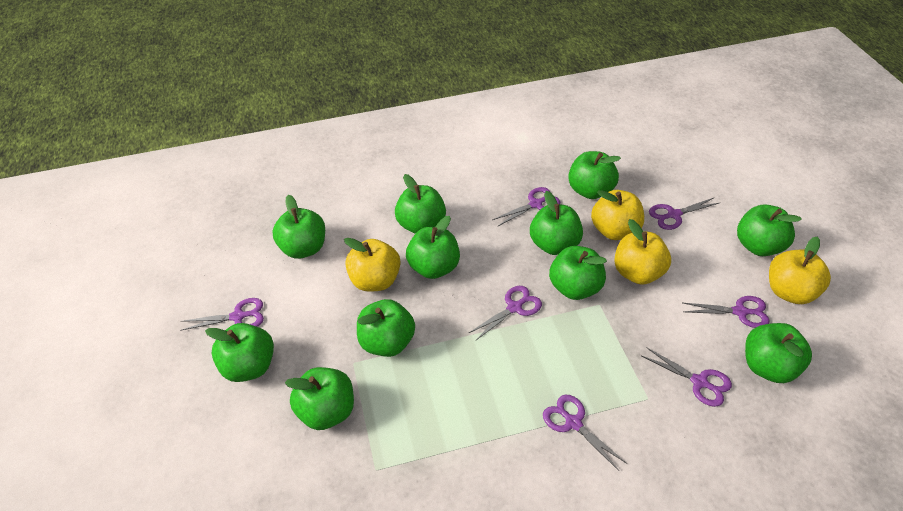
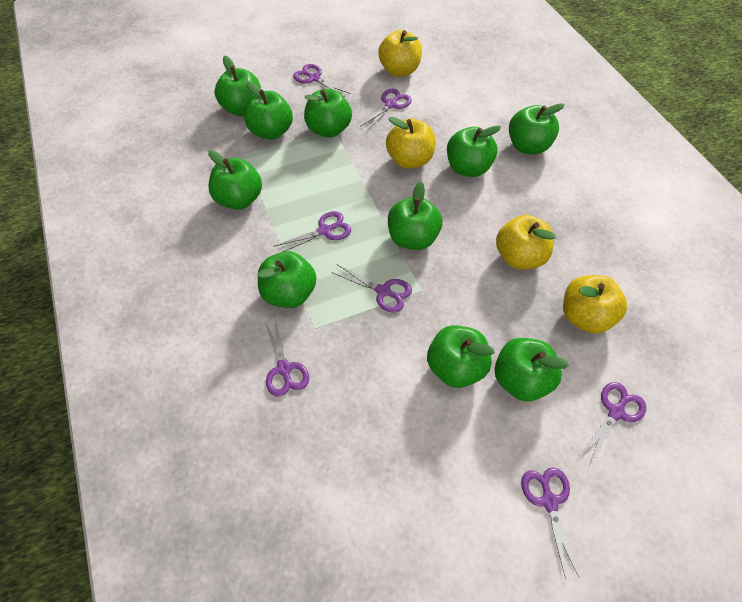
green apple: 11 -> 10

